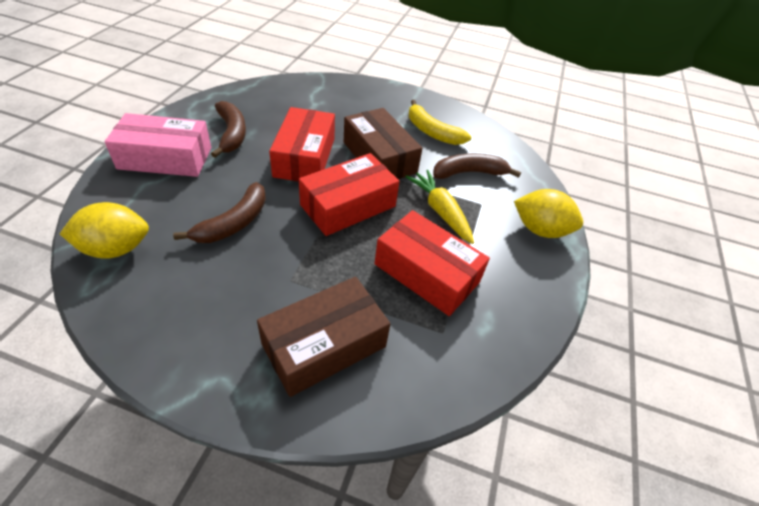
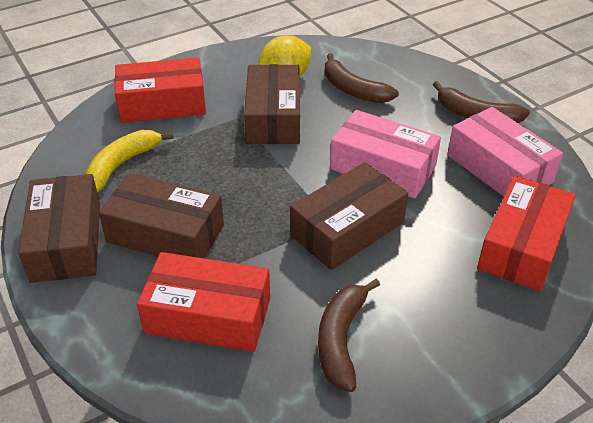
brown box: 2 -> 4
pink box: 1 -> 2
yellow carrot: 1 -> 0
yellow lemon: 2 -> 1

